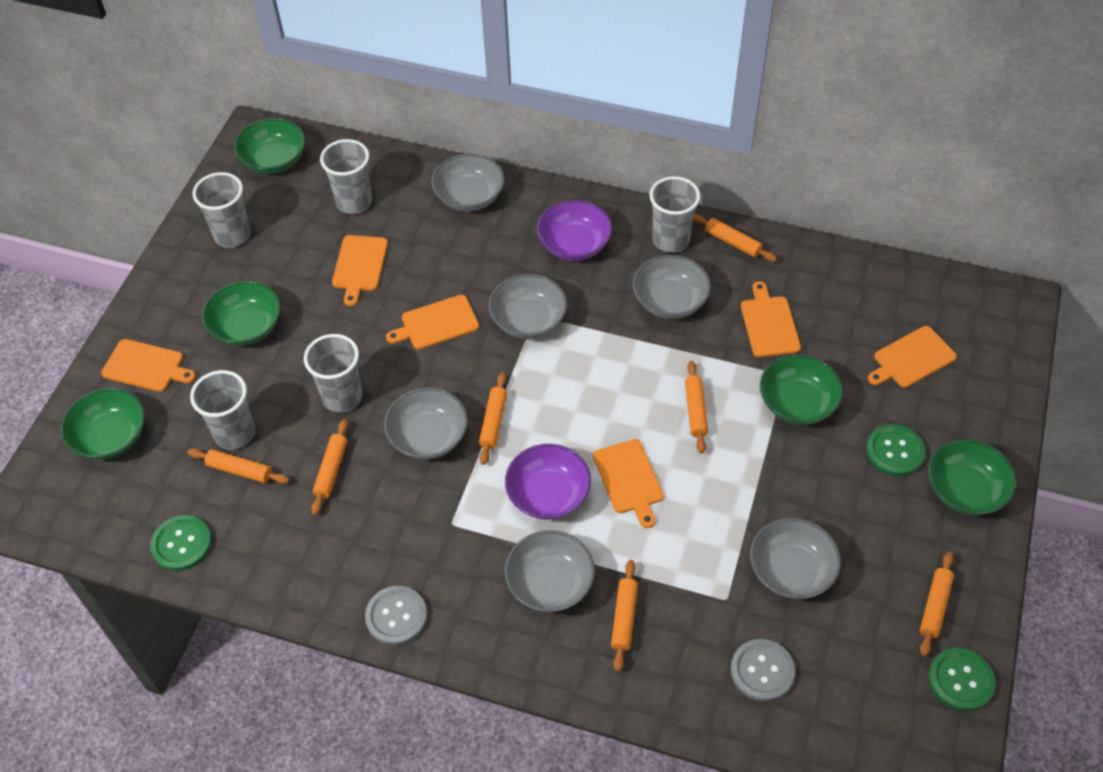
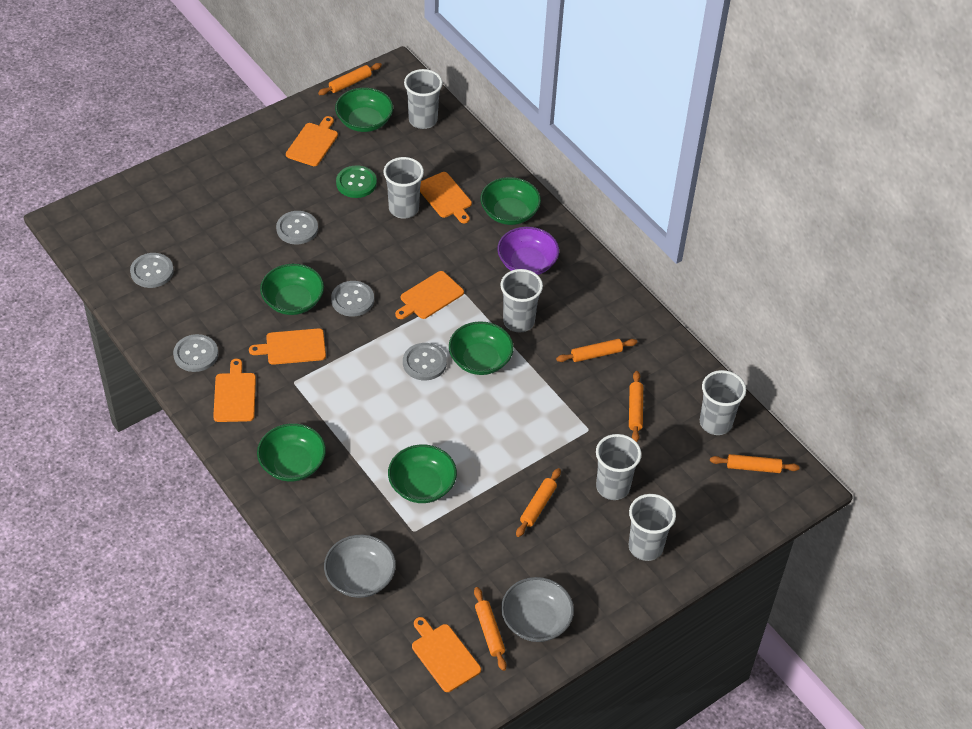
green bowl: 5 -> 6
green button: 3 -> 1
grey bowl: 6 -> 2
grey button: 2 -> 5
grey cup: 5 -> 6
orange rolling pin: 7 -> 6
purple bowl: 2 -> 1

